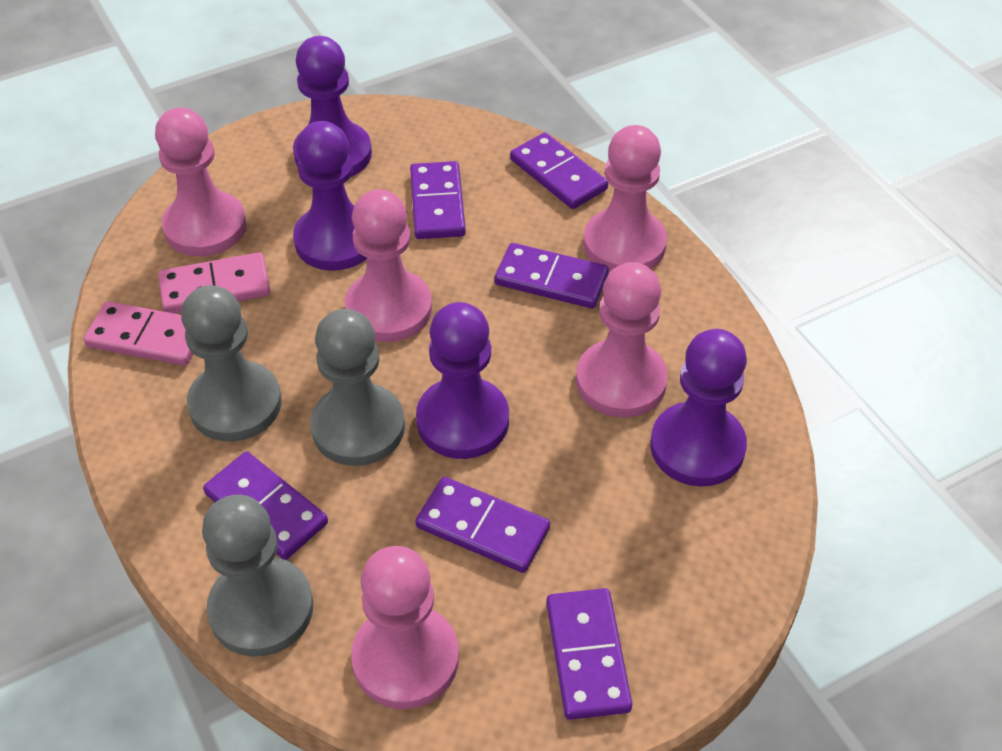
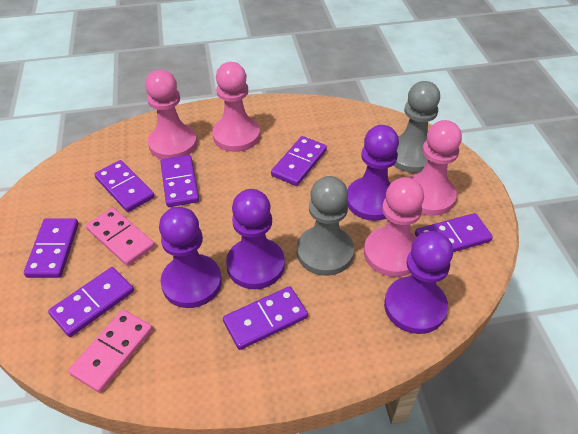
grey pawn: 3 -> 2
pink pawn: 5 -> 4
purple domino: 6 -> 7

